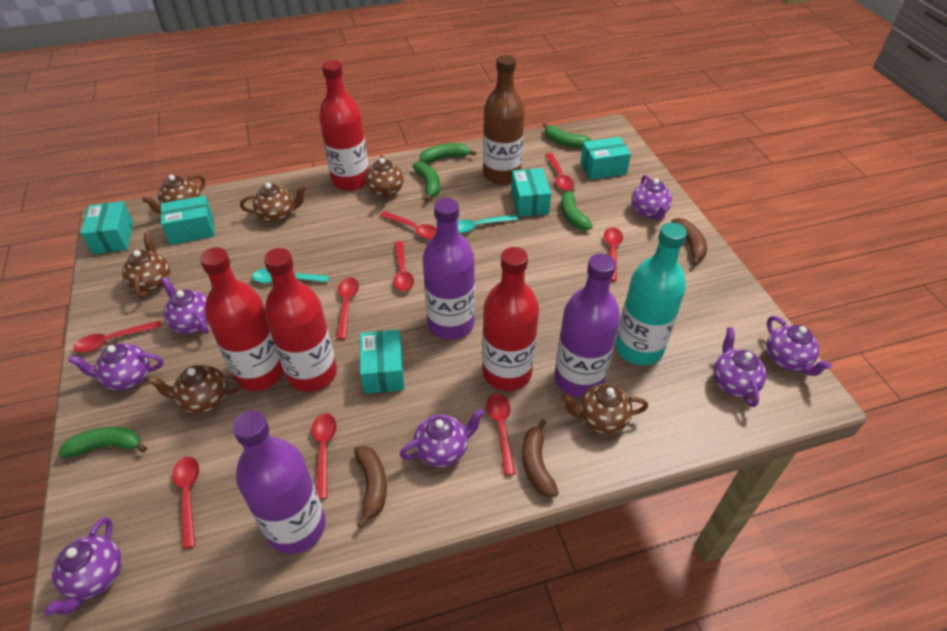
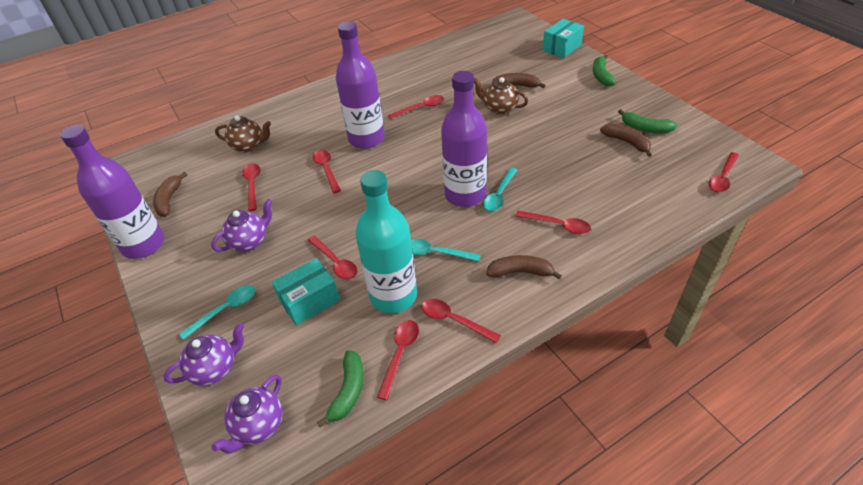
brown banana: 3 -> 4
brown bottle: 1 -> 0
brown teapot: 6 -> 2
green banana: 5 -> 3
purple teapot: 7 -> 3
red bottle: 4 -> 0
red spoon: 9 -> 8
turquoise box: 5 -> 2
turquoise spoon: 2 -> 3

